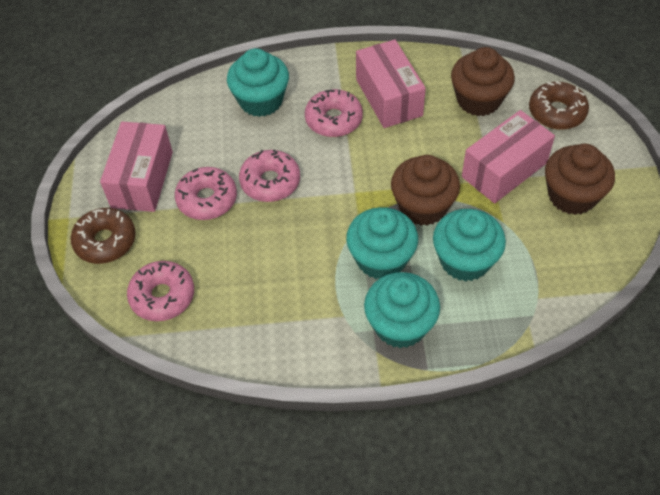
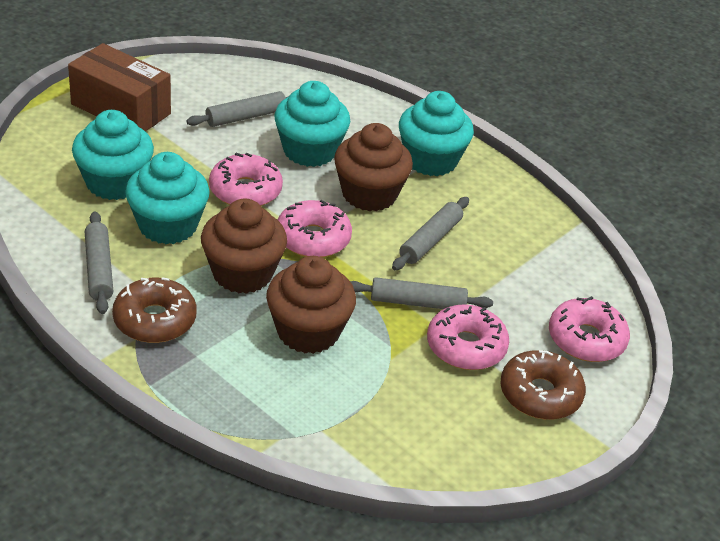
brown box: 0 -> 1
grey rolling pin: 0 -> 4
pink box: 3 -> 0

